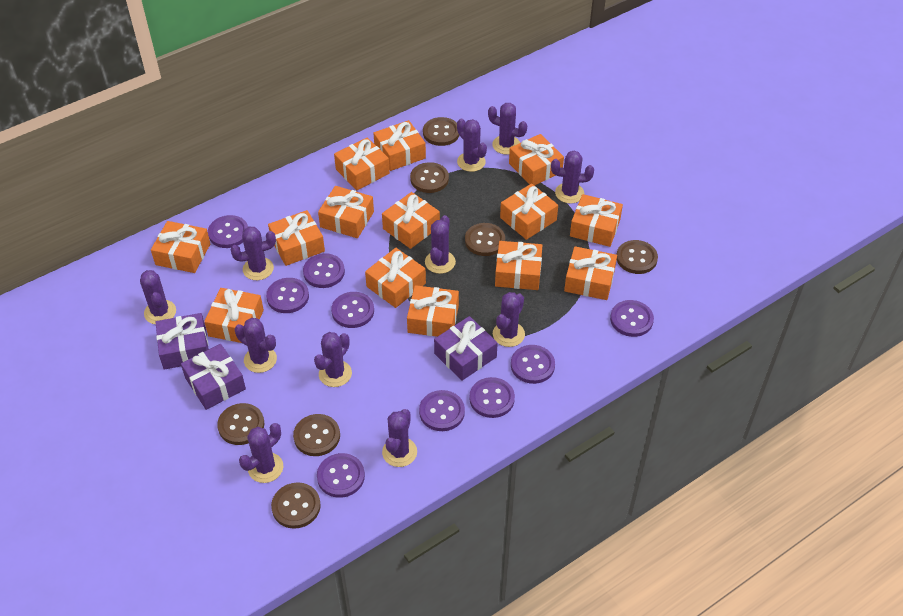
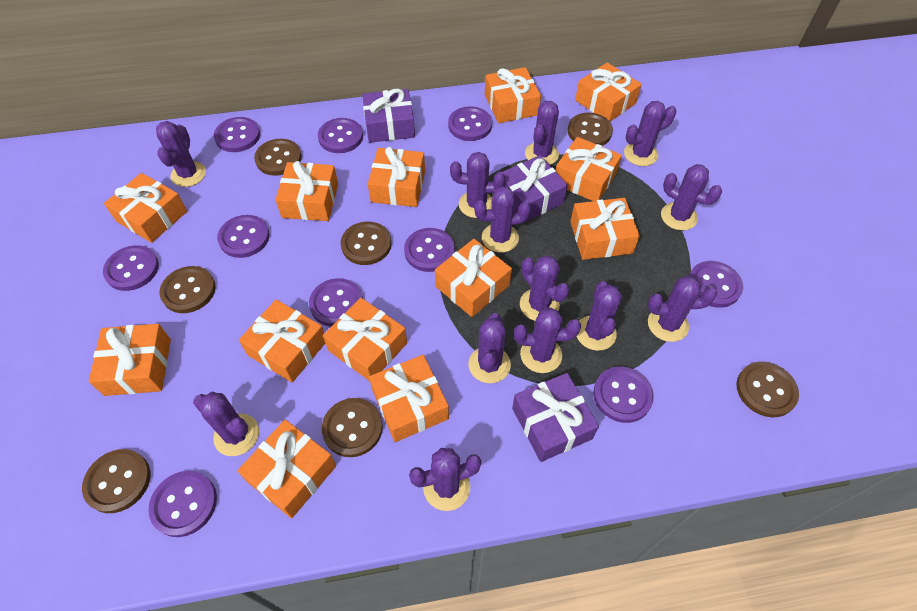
orange gift: 14 -> 13
purple button: 9 -> 10
purple cactus: 11 -> 13

